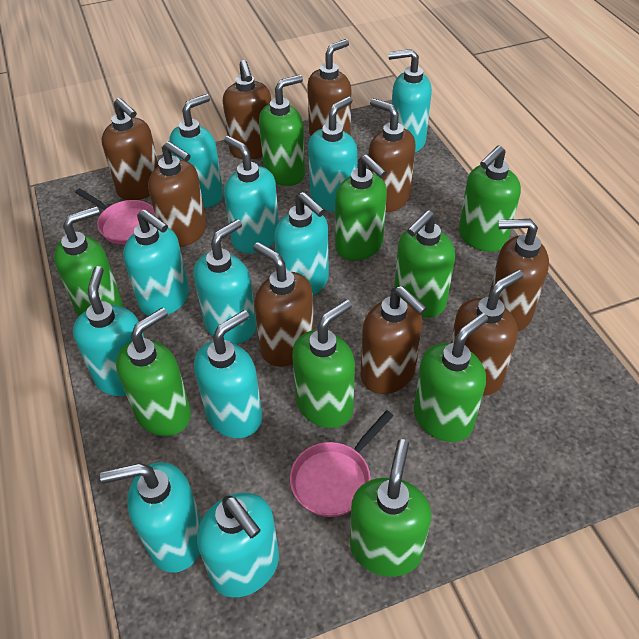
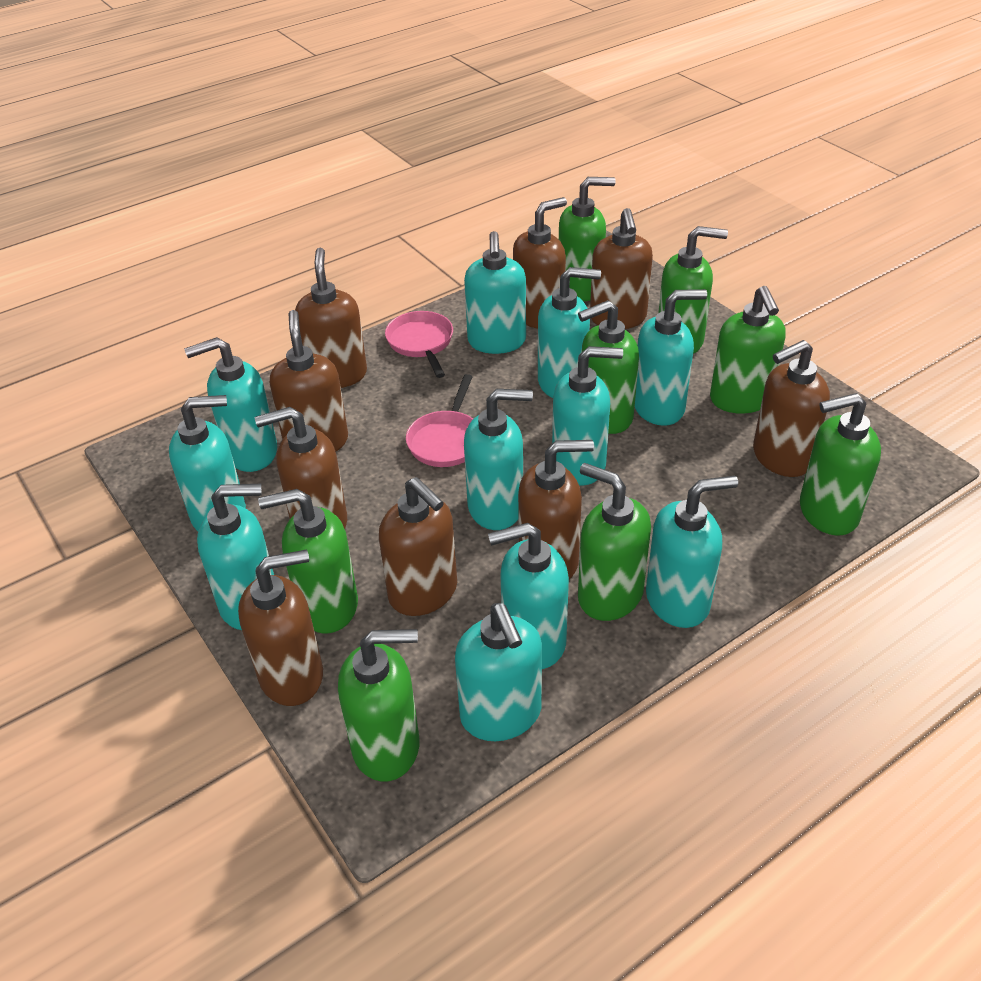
green soap dispenser: 9 -> 8

